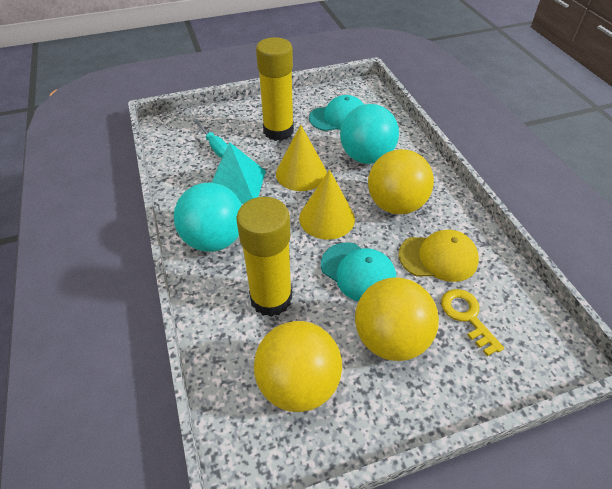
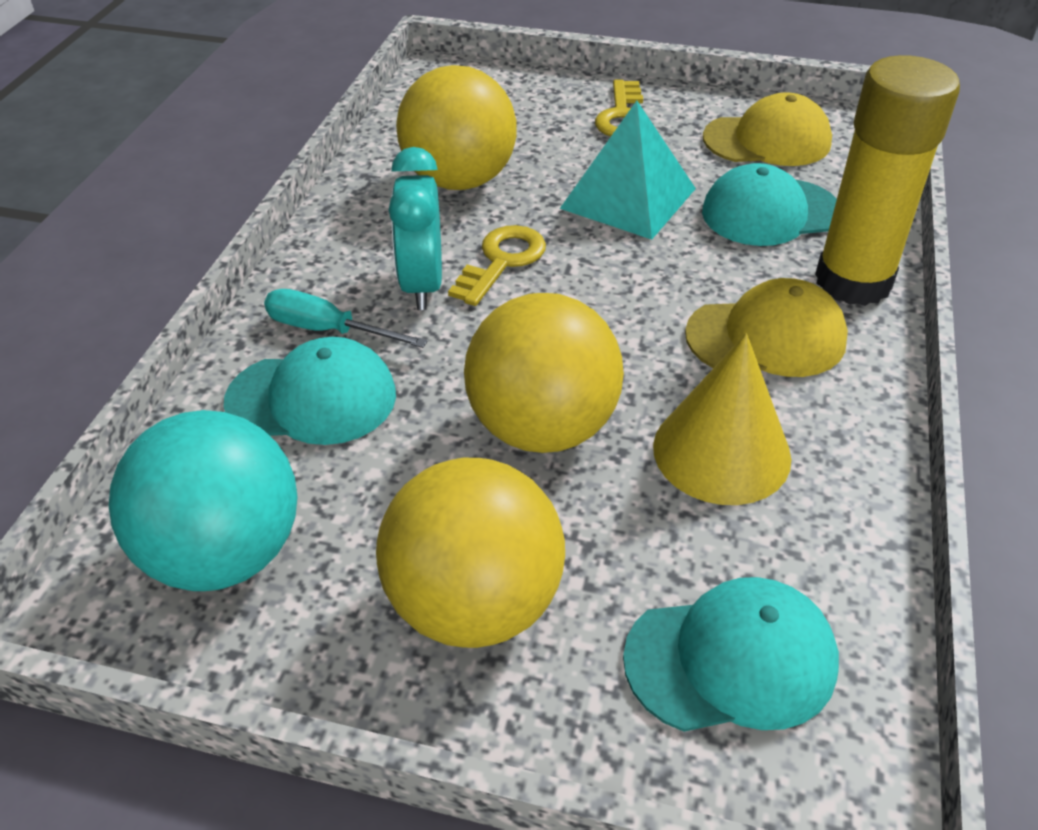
turquoise ball: 2 -> 1
turquoise cap: 2 -> 3
turquoise clock: 0 -> 1
yellow cap: 1 -> 2
yellow cone: 2 -> 1
yellow glue stick: 2 -> 1
yellow key: 1 -> 2

